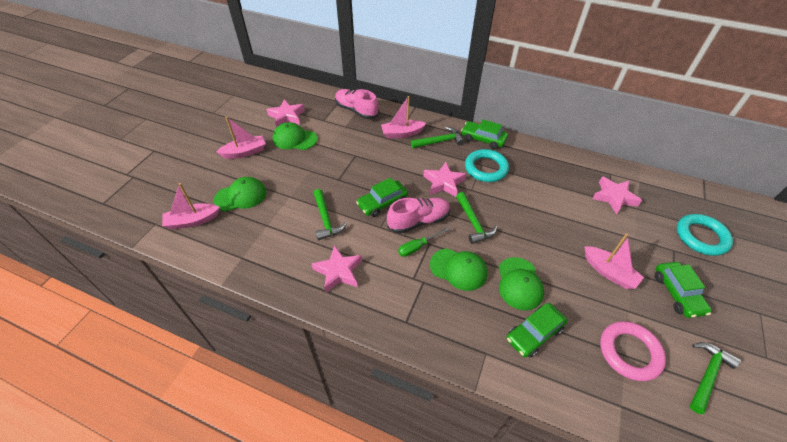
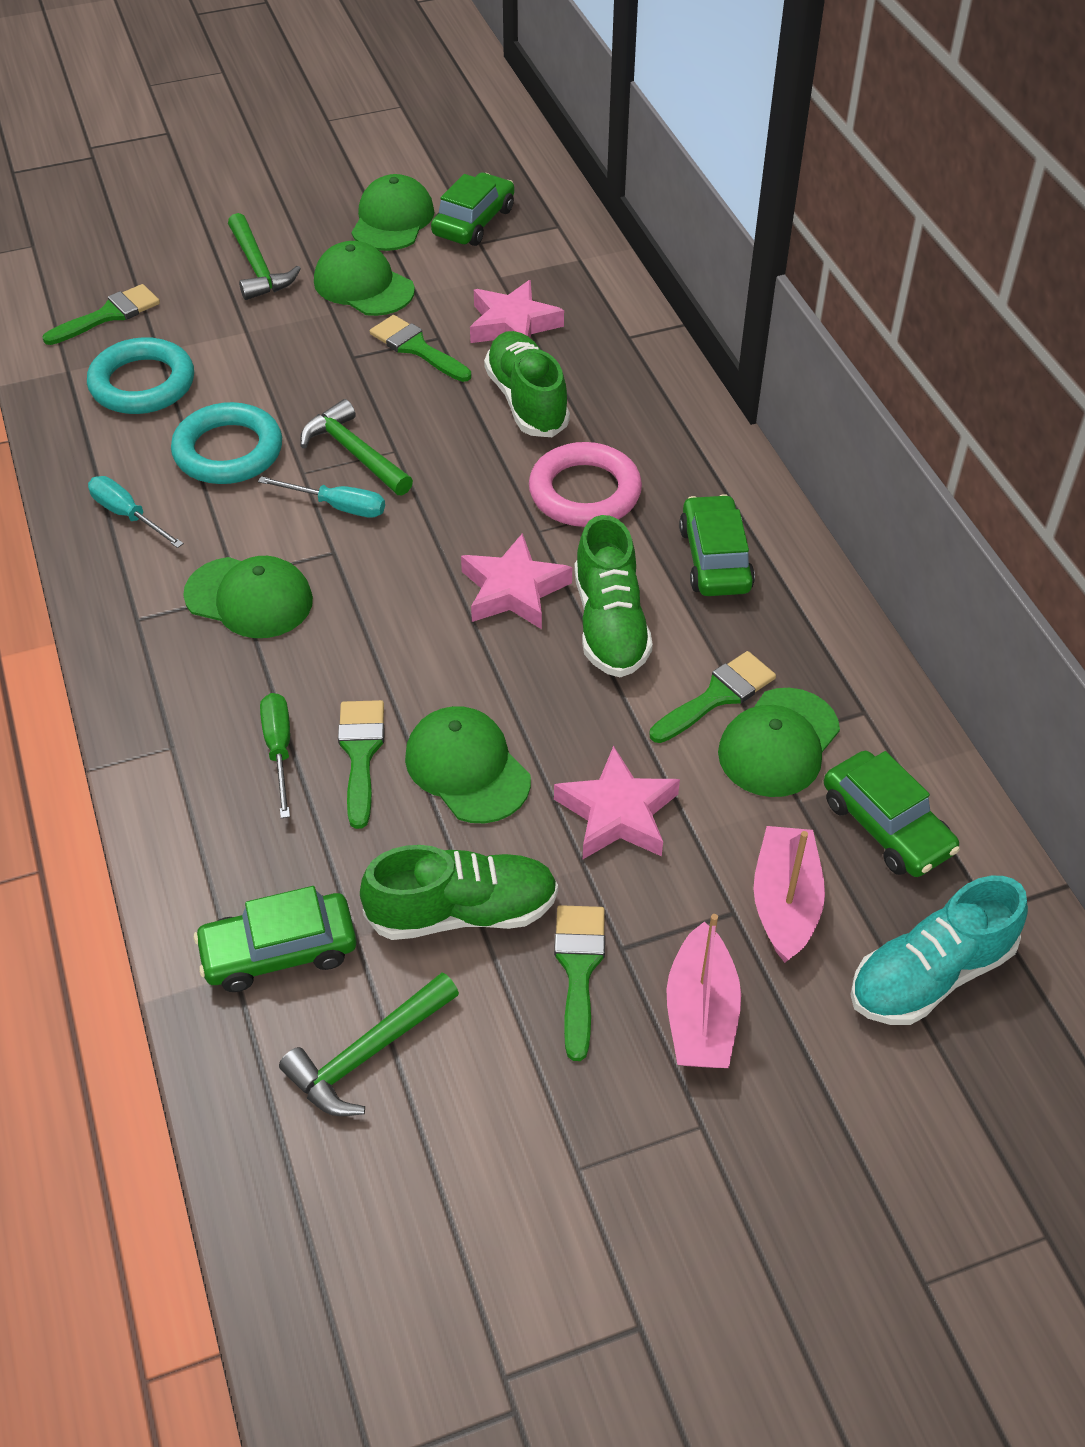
green brush: 0 -> 5
green cap: 4 -> 5
green hammer: 4 -> 3
green shoe: 0 -> 3
pink boat: 4 -> 2
pink shoe: 2 -> 0
pink star: 4 -> 3
turquoise screwdriver: 0 -> 2
turquoise shoe: 0 -> 1

